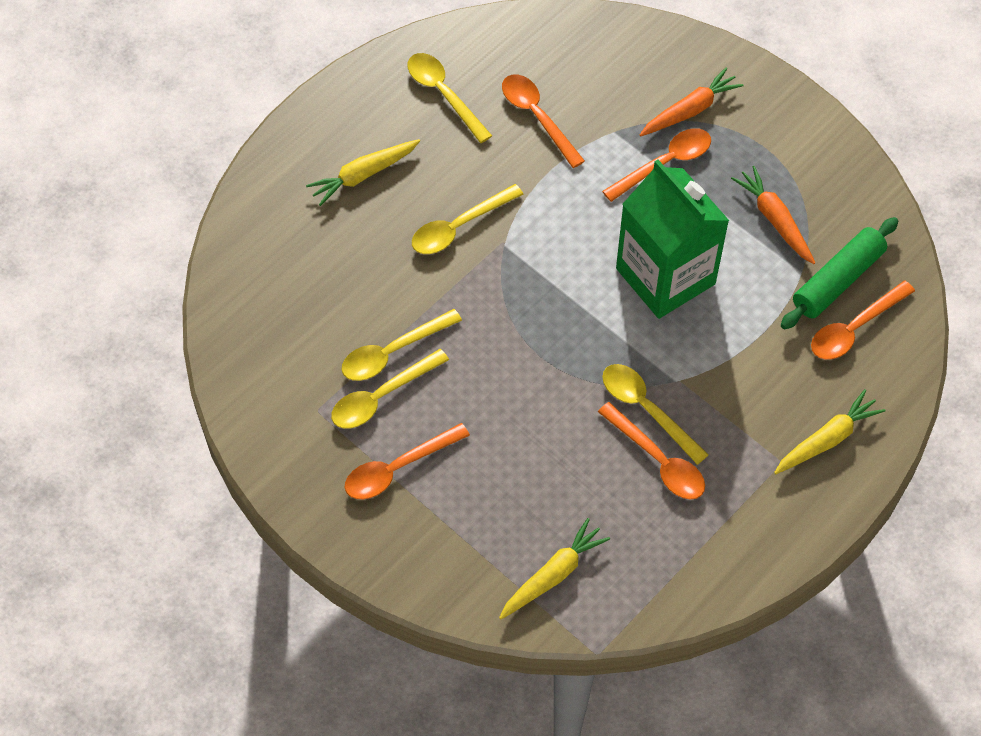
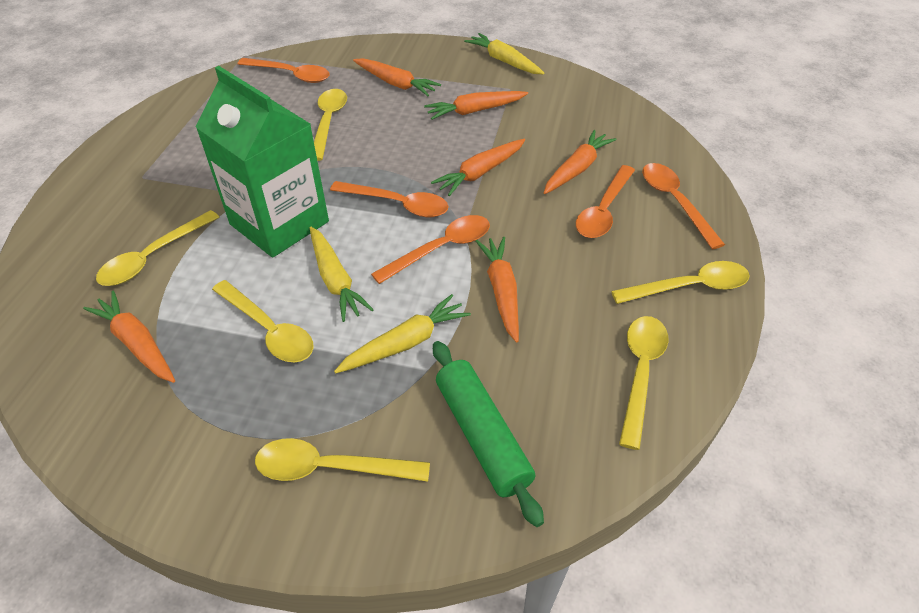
orange carrot: 2 -> 6
yellow spoon: 5 -> 6

